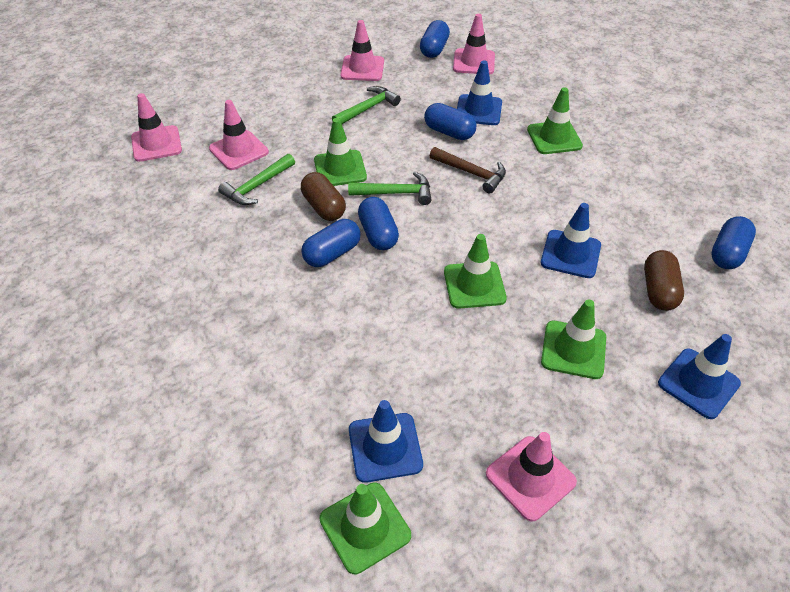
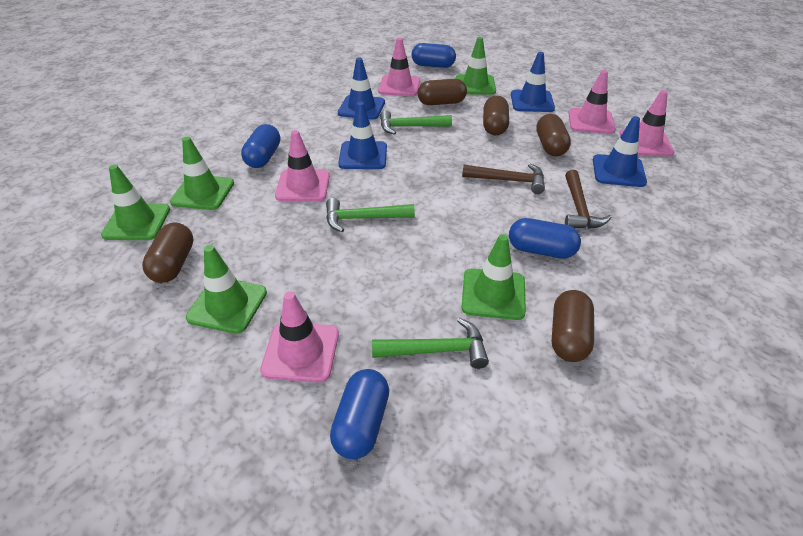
blue capsule: 5 -> 4
brown capsule: 2 -> 5
brown hammer: 1 -> 2

